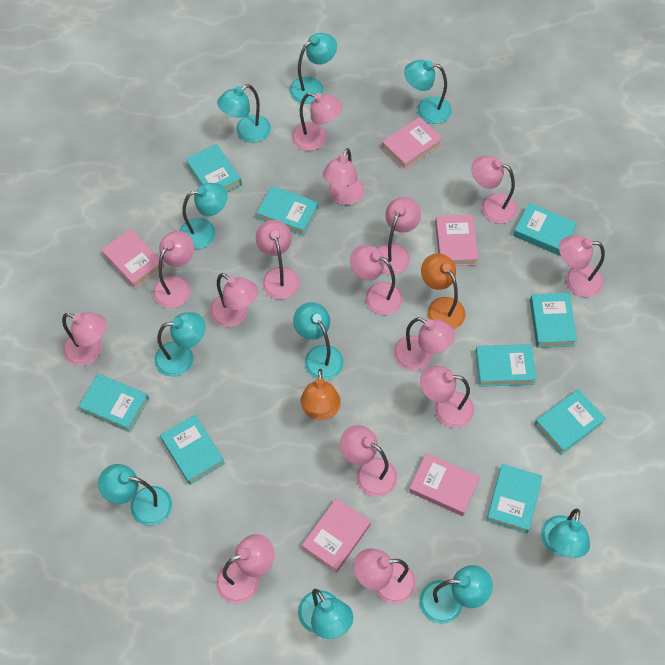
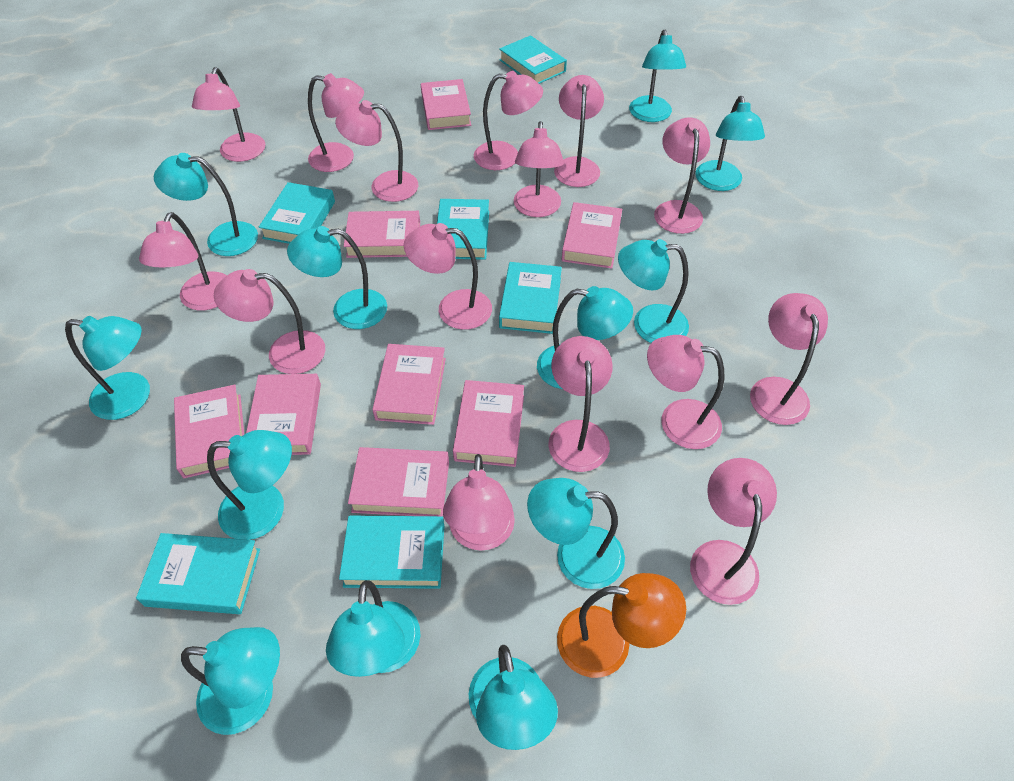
orange lamp: 2 -> 1
pink book: 5 -> 8
turquoise book: 9 -> 6
turquoise lamp: 10 -> 12

